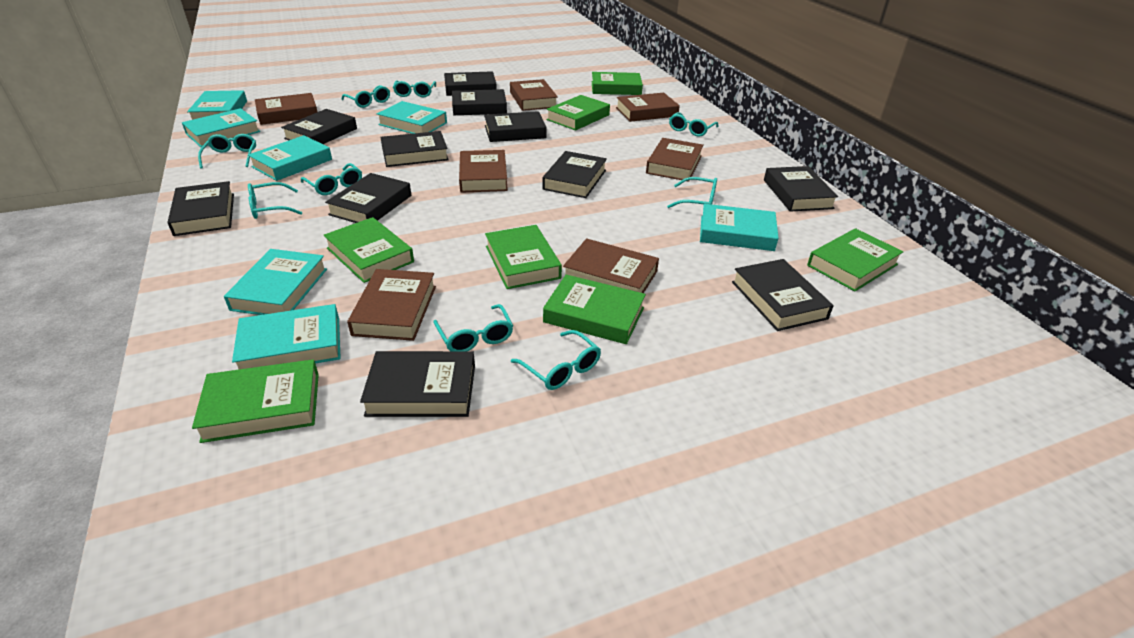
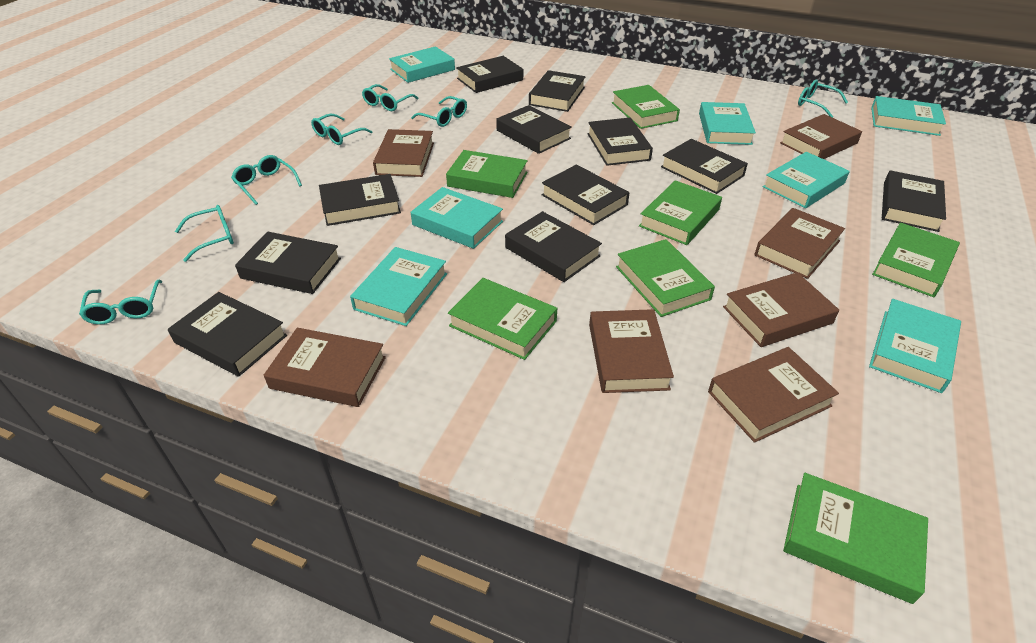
turquoise glasses: 9 -> 7

